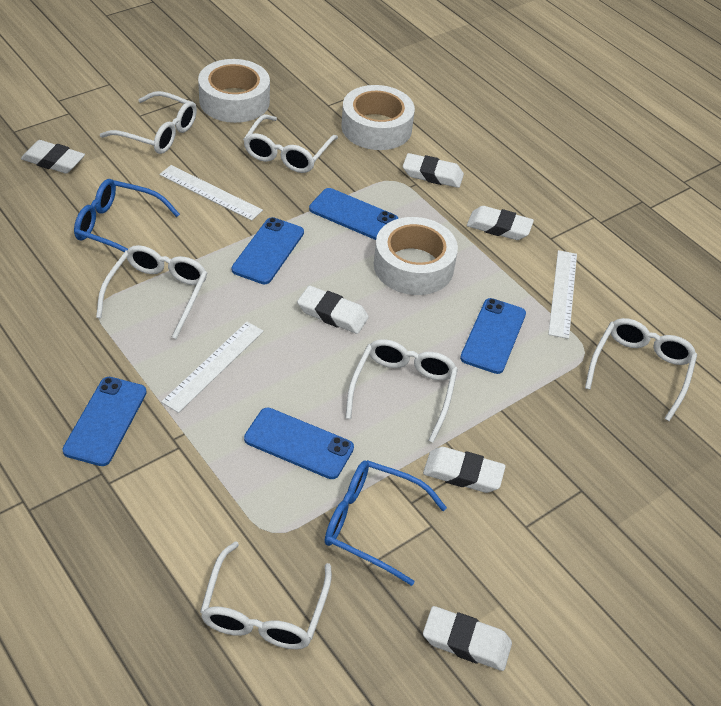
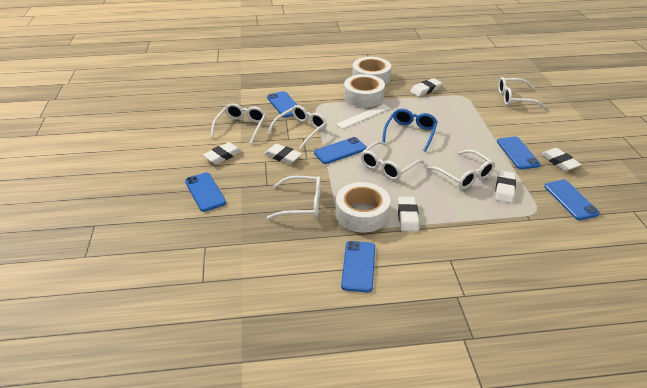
blue glasses: 2 -> 1
blue phone: 5 -> 6
white ruler: 3 -> 1

